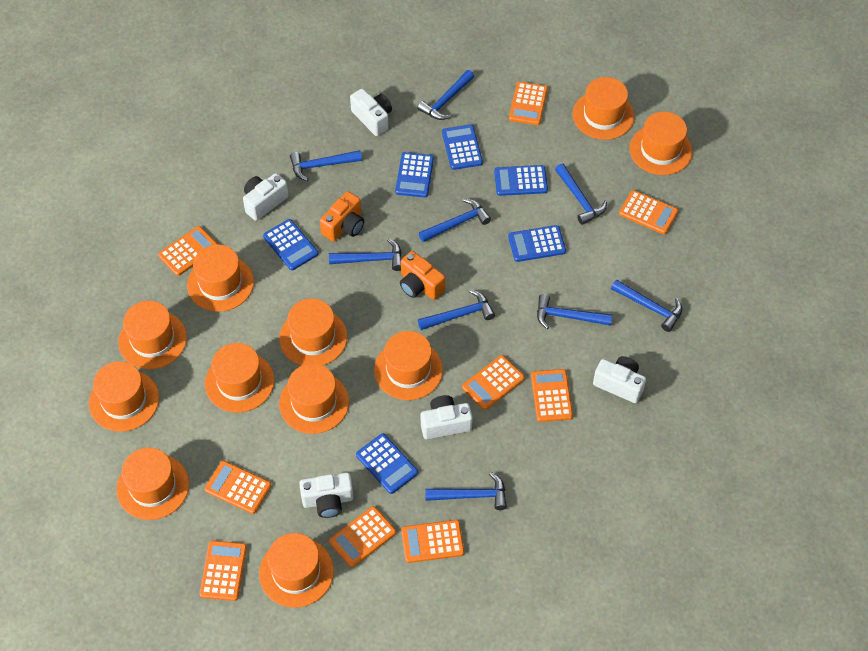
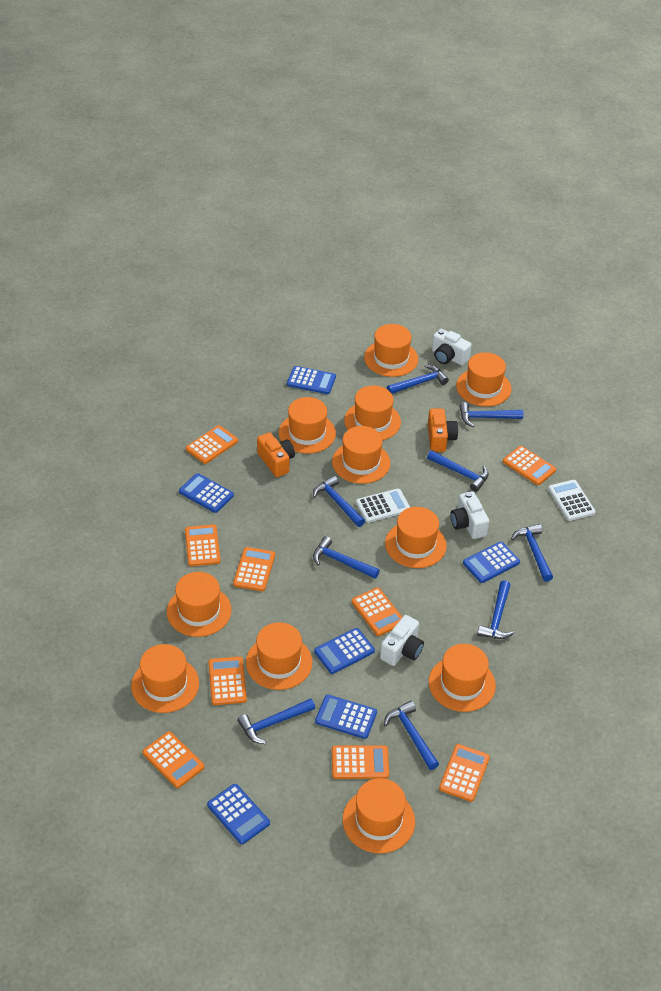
white calculator: 0 -> 2
white camera: 5 -> 3

